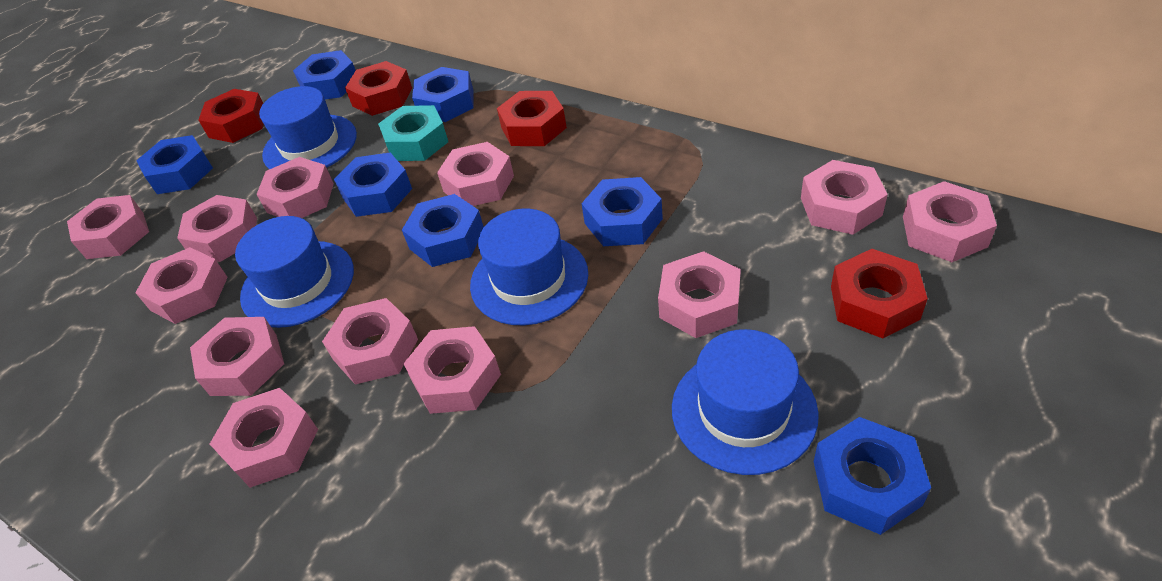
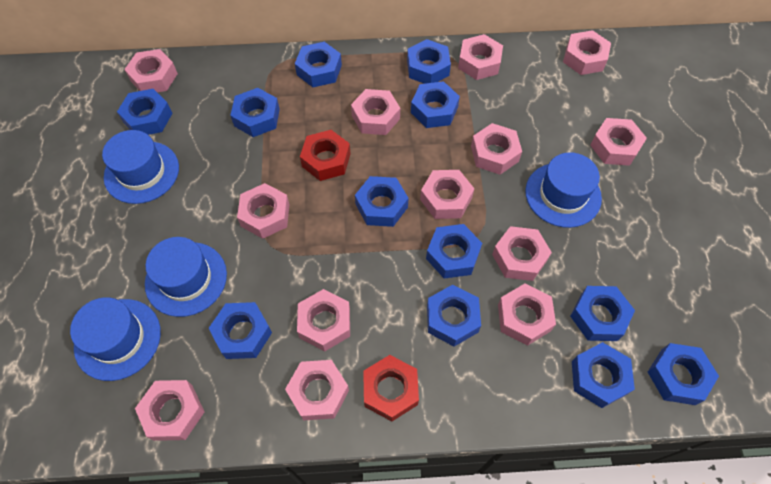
blue nut: 7 -> 12
pink nut: 12 -> 13
red nut: 4 -> 2
turquoise nut: 1 -> 0

